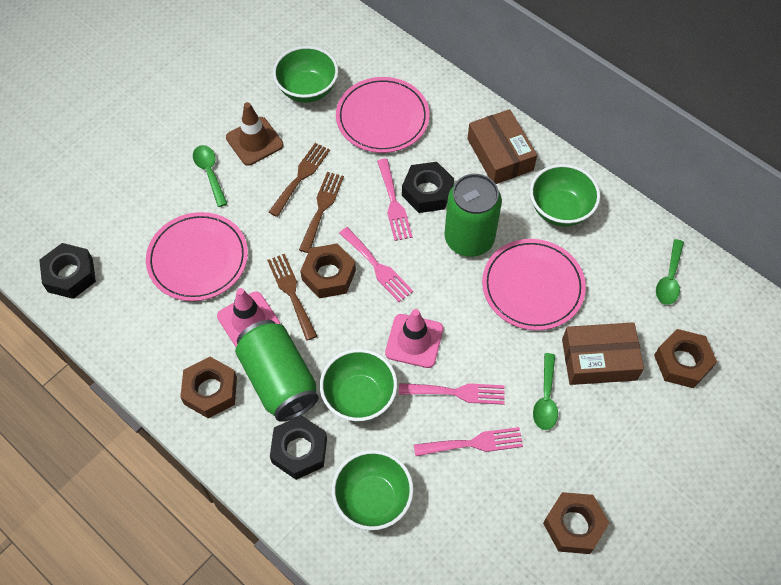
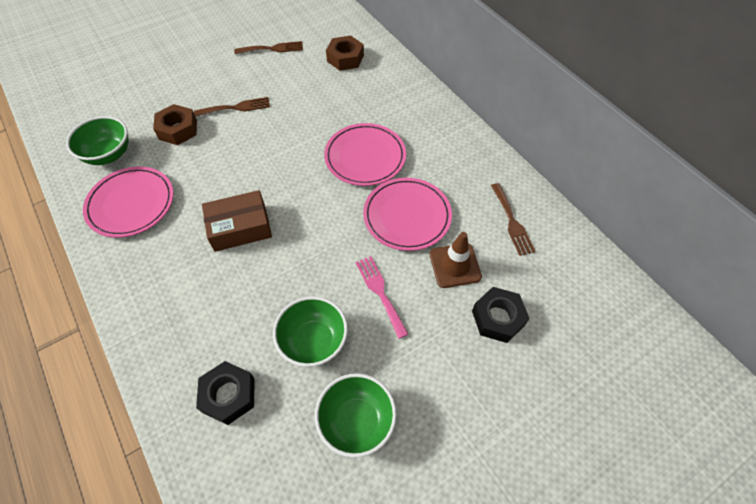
black nut: 3 -> 2
brown box: 2 -> 1
brown nut: 4 -> 2
green bowl: 4 -> 3
green can: 2 -> 0
green spoon: 3 -> 0
pink fork: 4 -> 1
pink traffic cone: 2 -> 0

